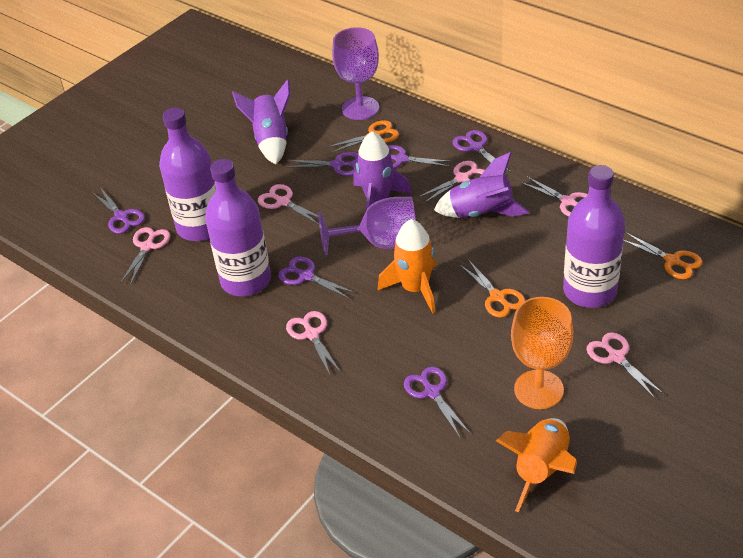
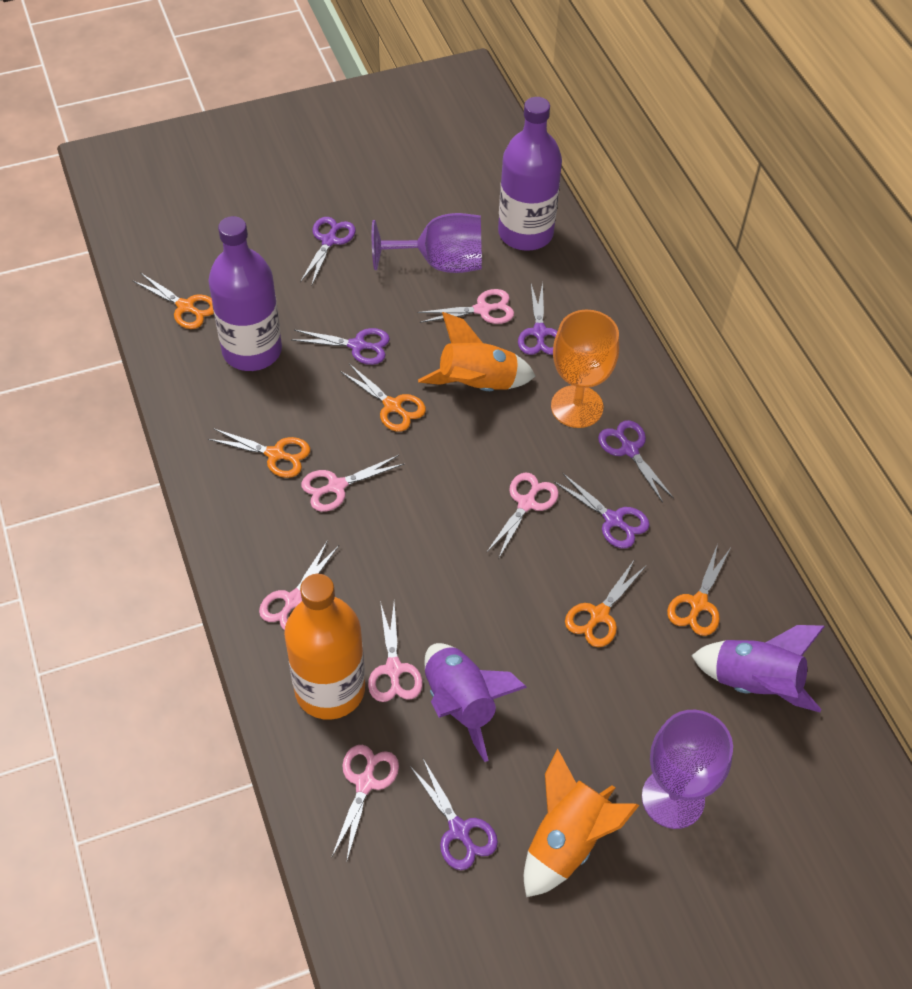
orange bottle: 0 -> 1
orange scissors: 3 -> 5
purple bottle: 3 -> 2
purple rocket: 3 -> 2

